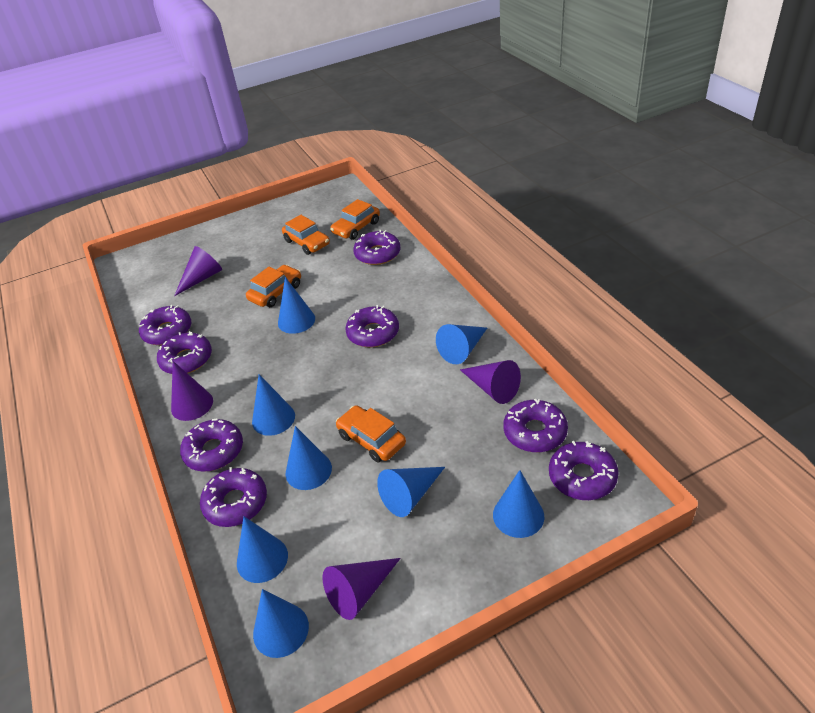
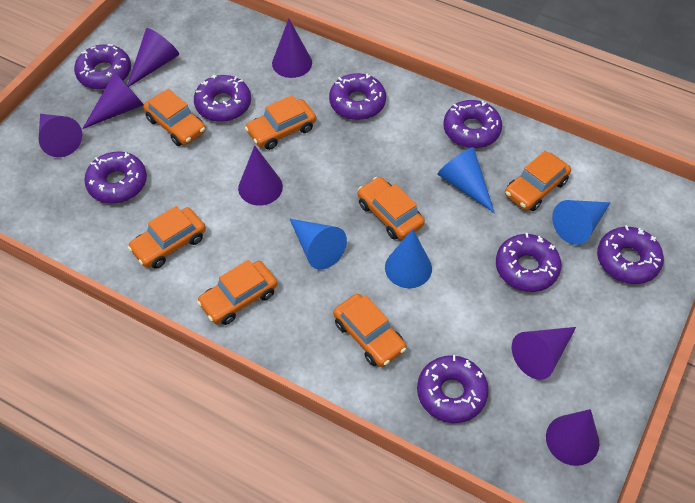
blue cone: 8 -> 4
orange car: 4 -> 7
purple cone: 4 -> 7

